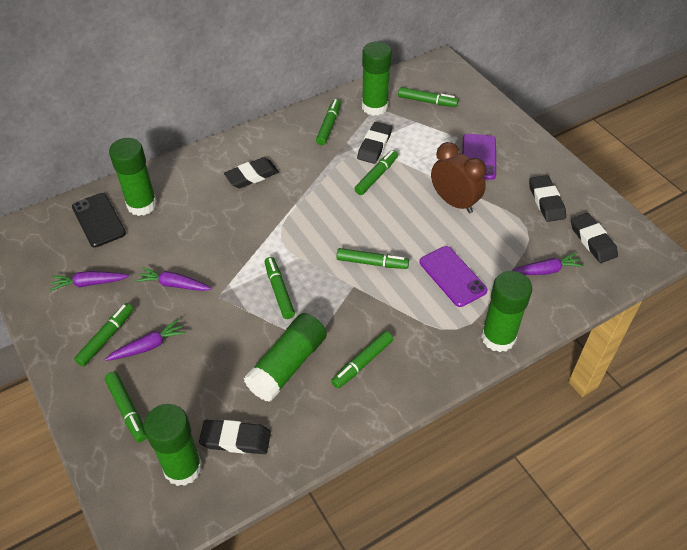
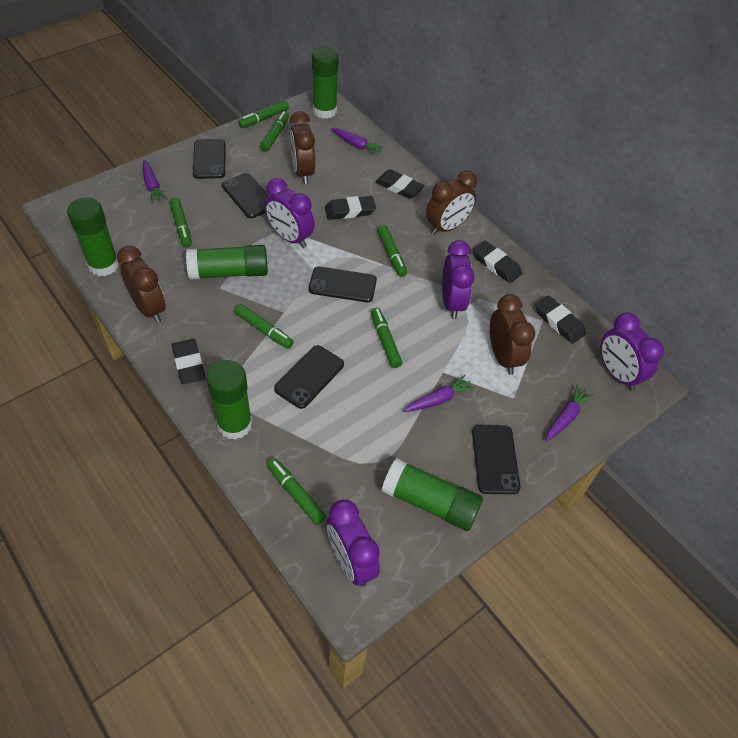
black phone: 1 -> 5
brown clock: 1 -> 4
green marker: 8 -> 7
purple clock: 0 -> 4
purple phone: 2 -> 0

